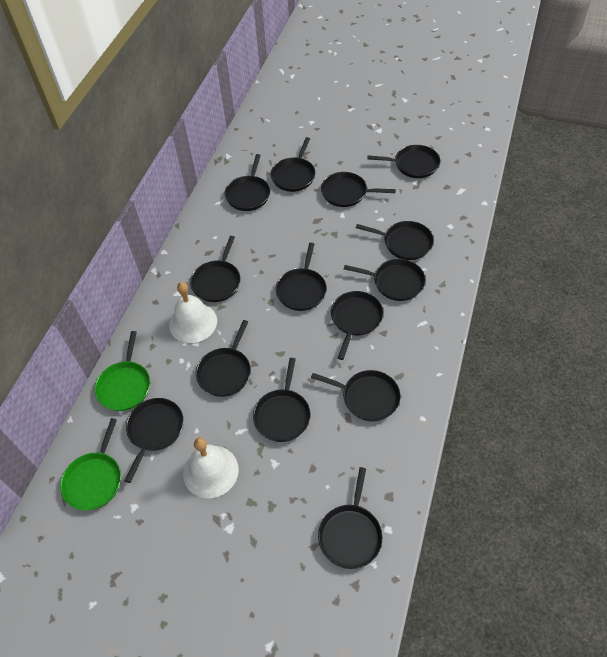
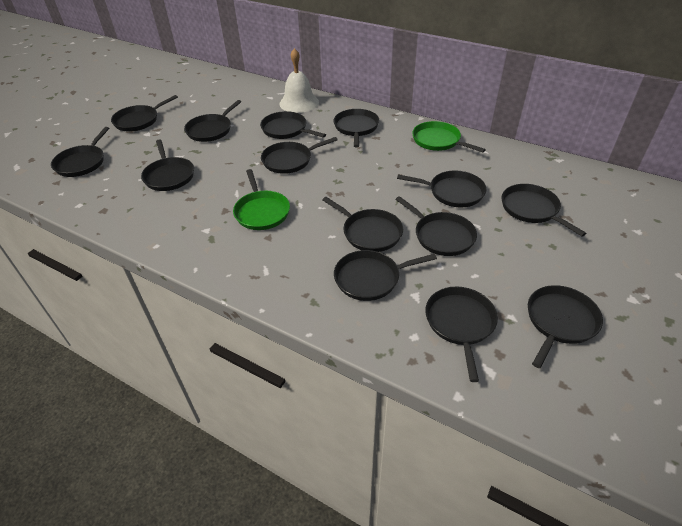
white bell: 2 -> 1

